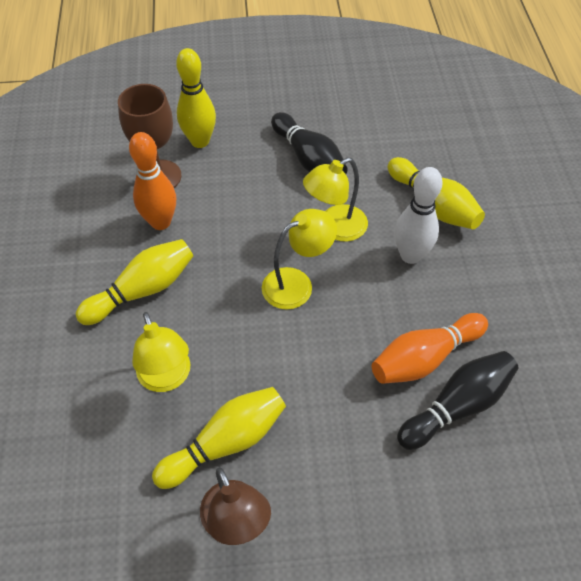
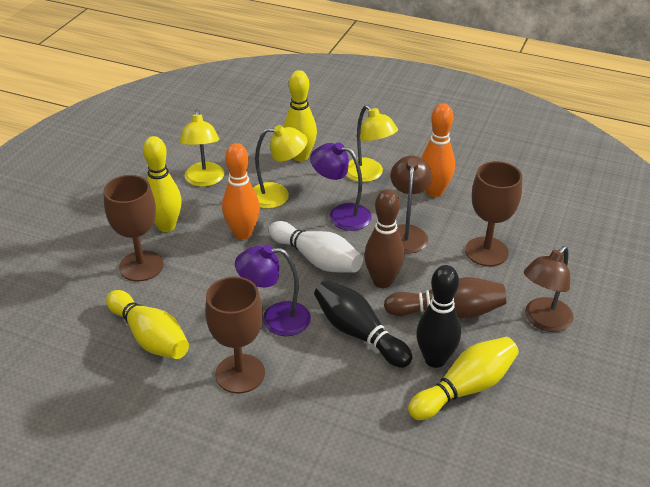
brown bowling pin: 0 -> 2
brown goblet: 1 -> 3
brown lamp: 1 -> 2
purple lamp: 0 -> 2

